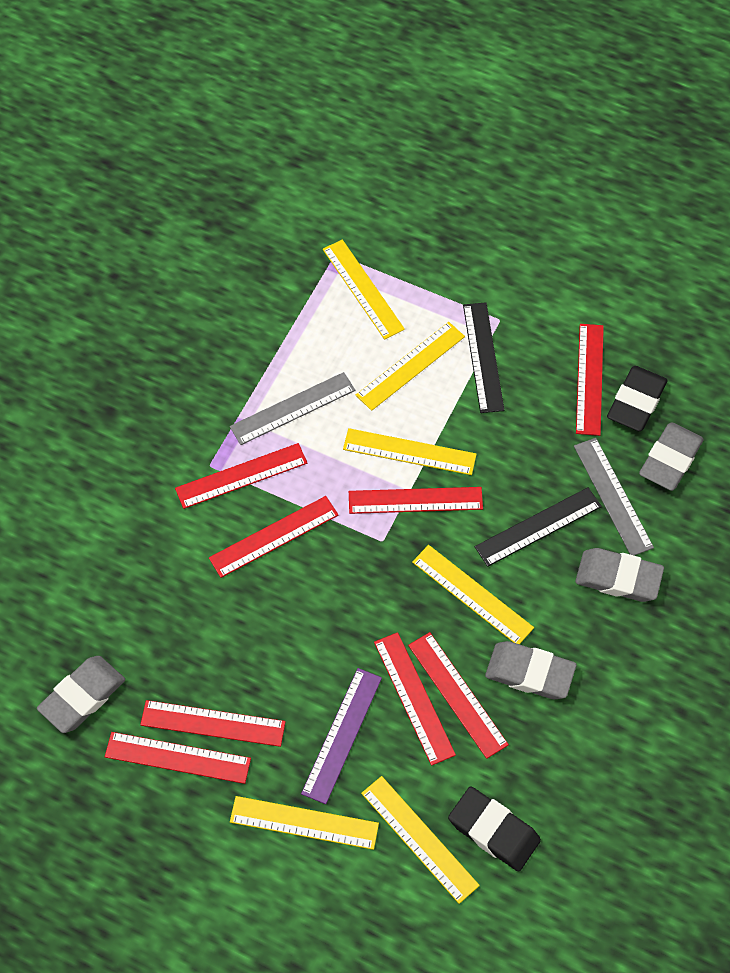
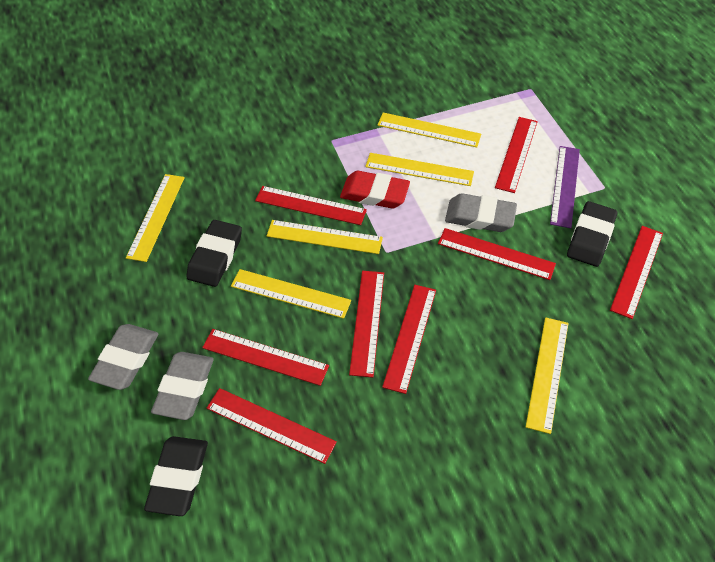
black eraser: 2 -> 3
black ruler: 2 -> 0
grey eraser: 4 -> 3
grey ruler: 2 -> 0
red eraser: 0 -> 1

